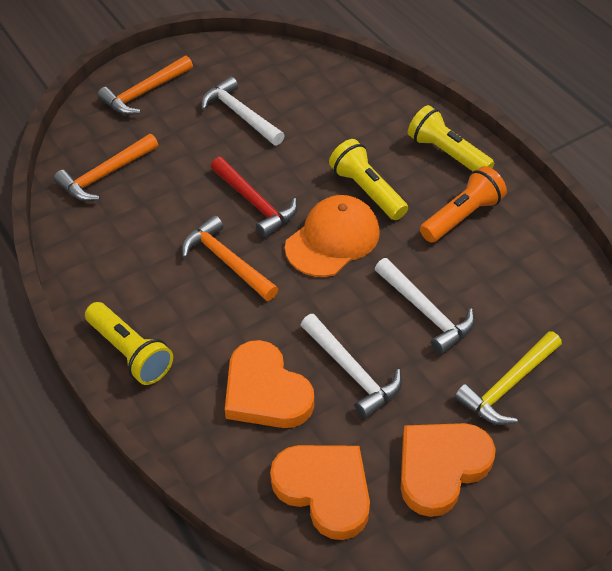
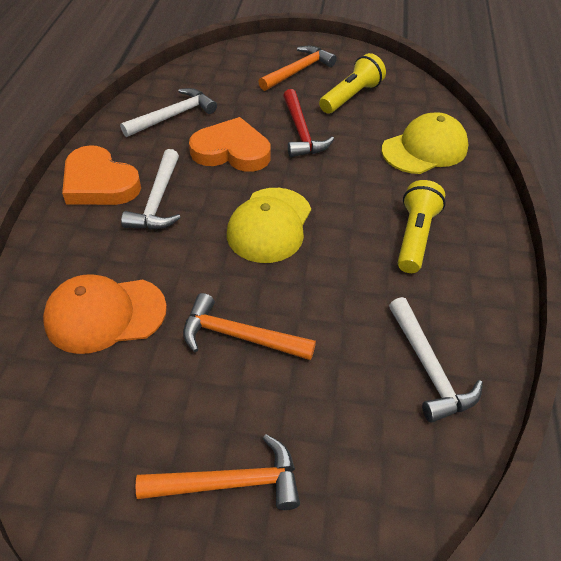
orange flashlight: 1 -> 0
orange heart: 3 -> 2
yellow cap: 0 -> 2
yellow flashlight: 3 -> 2
yellow hammer: 1 -> 0

